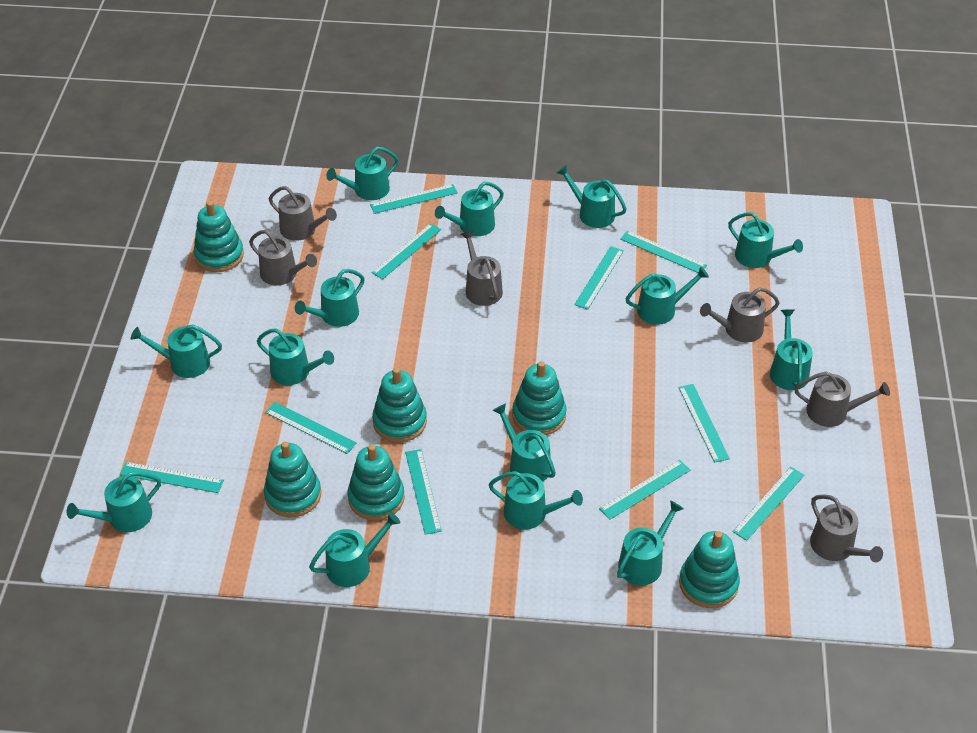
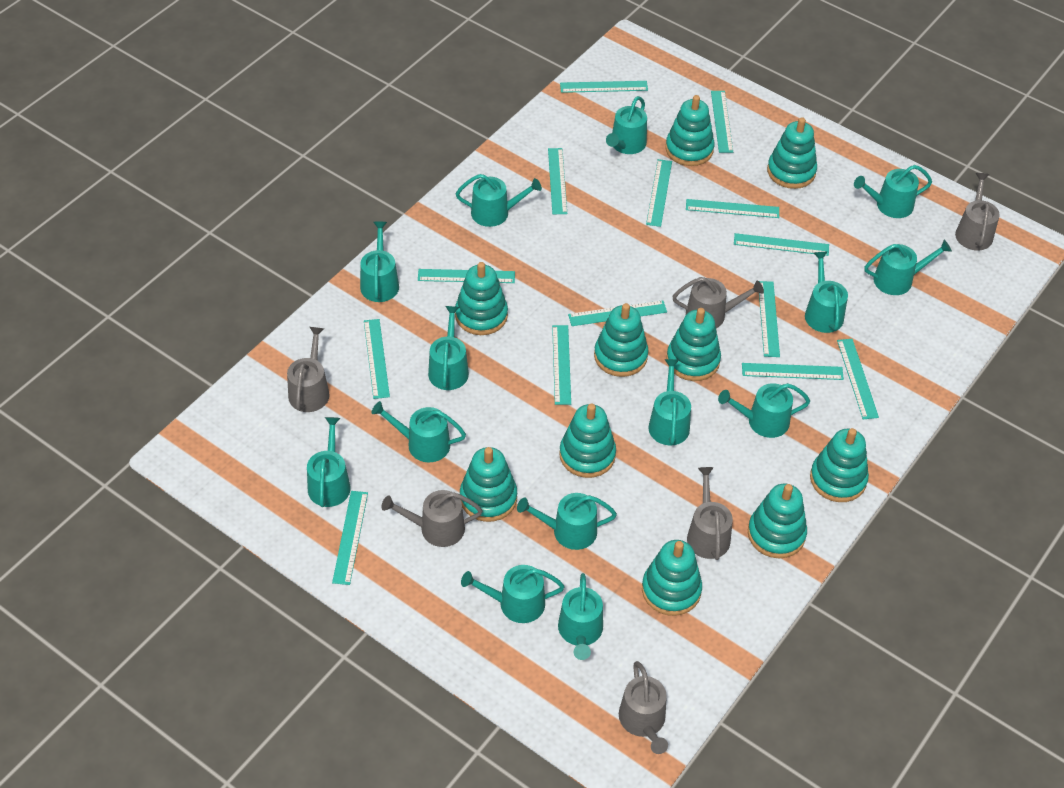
turquoise ruler: 10 -> 14
turquoise stacking toy: 6 -> 10

